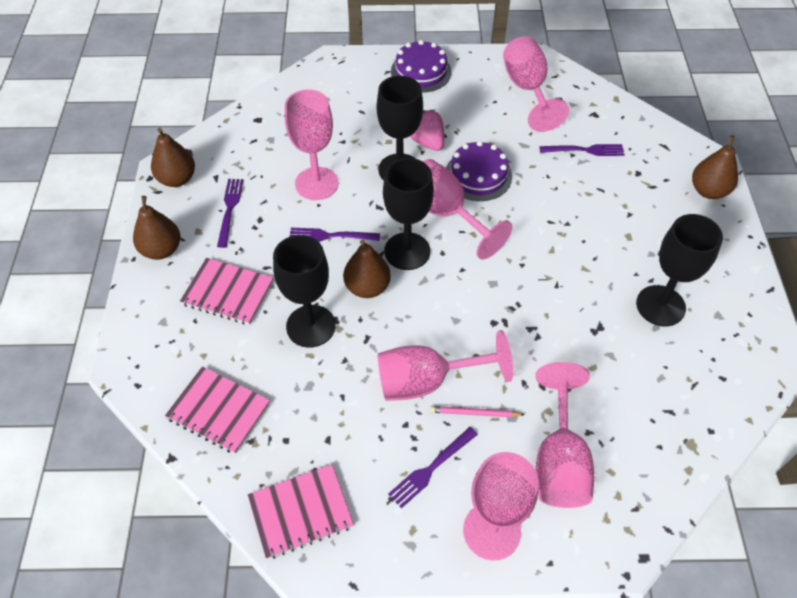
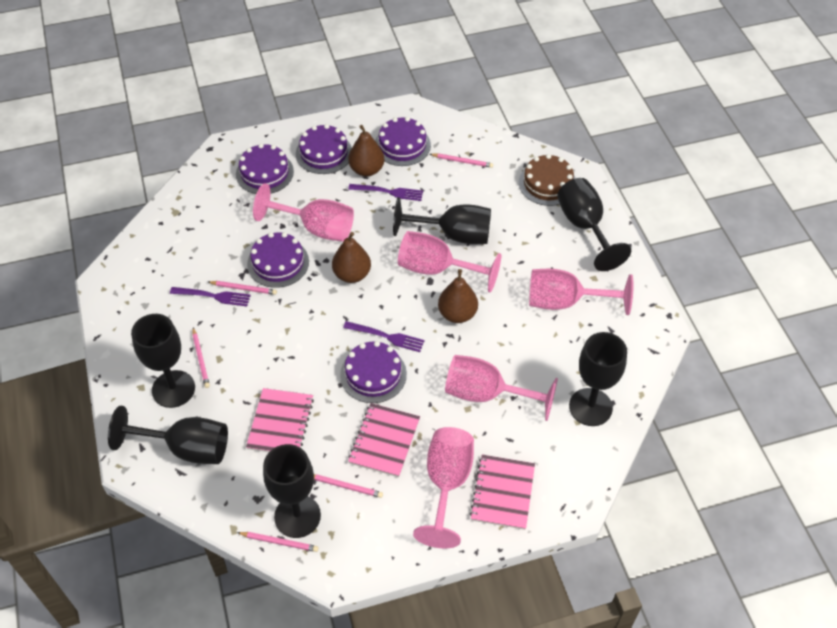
black goblet: 4 -> 6
brown cake: 0 -> 1
brown pear: 4 -> 3
pink goblet: 6 -> 5
pink pencil: 1 -> 5
pink strawberry: 1 -> 0
purple cake: 2 -> 5
purple fork: 4 -> 3

